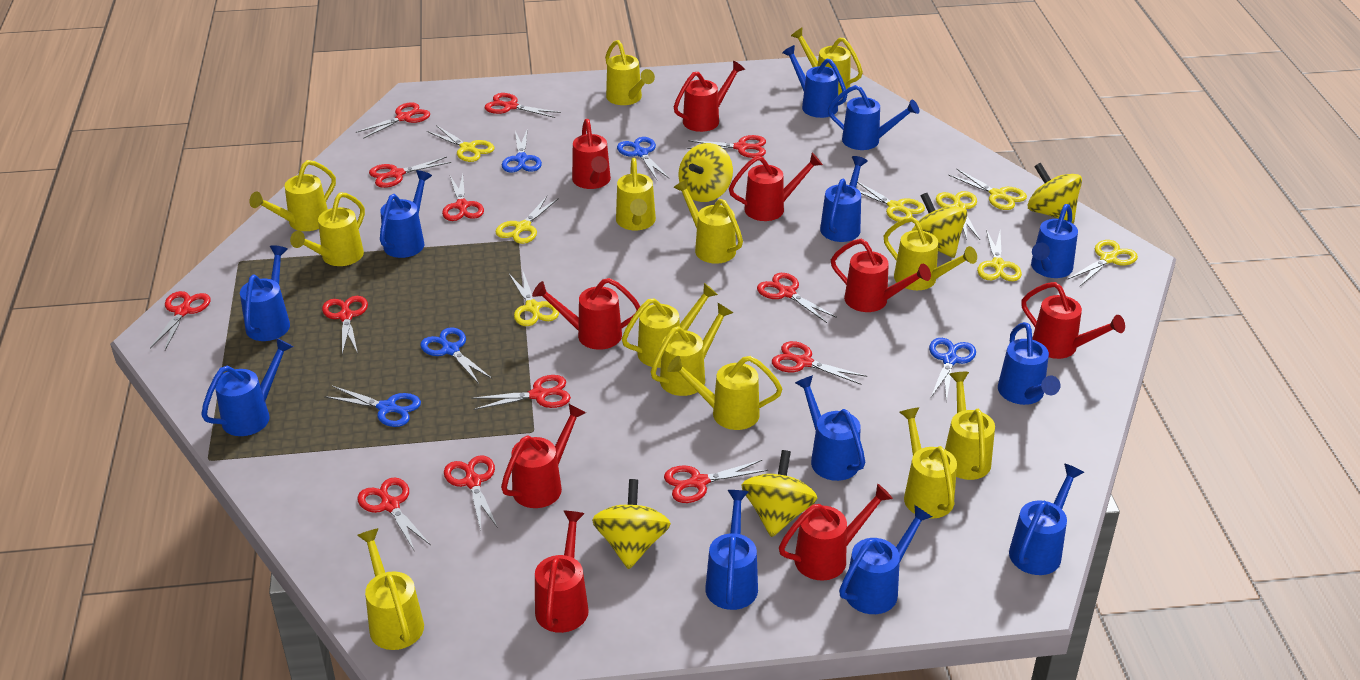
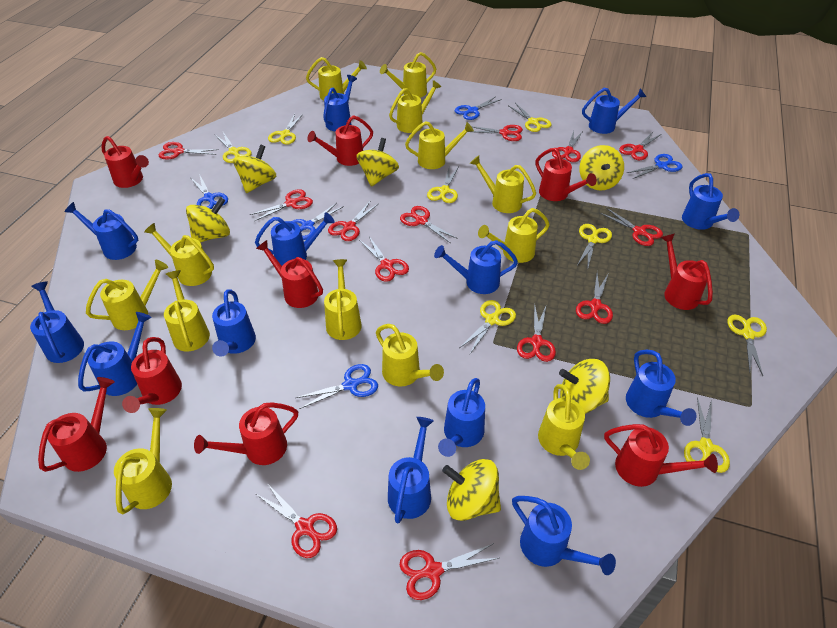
blue watering can: 12 -> 13
yellow spinning top: 5 -> 6

